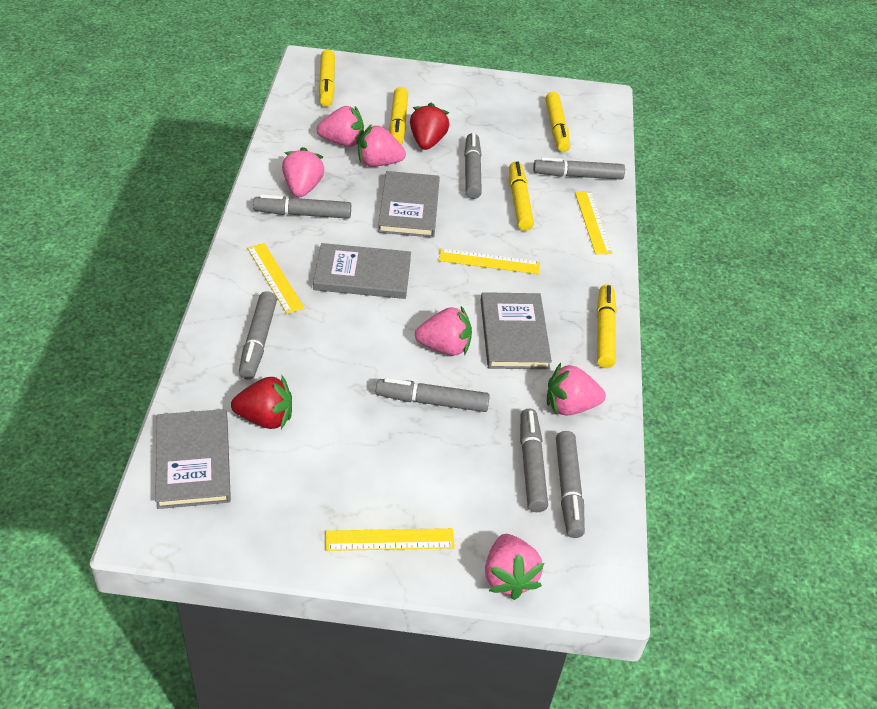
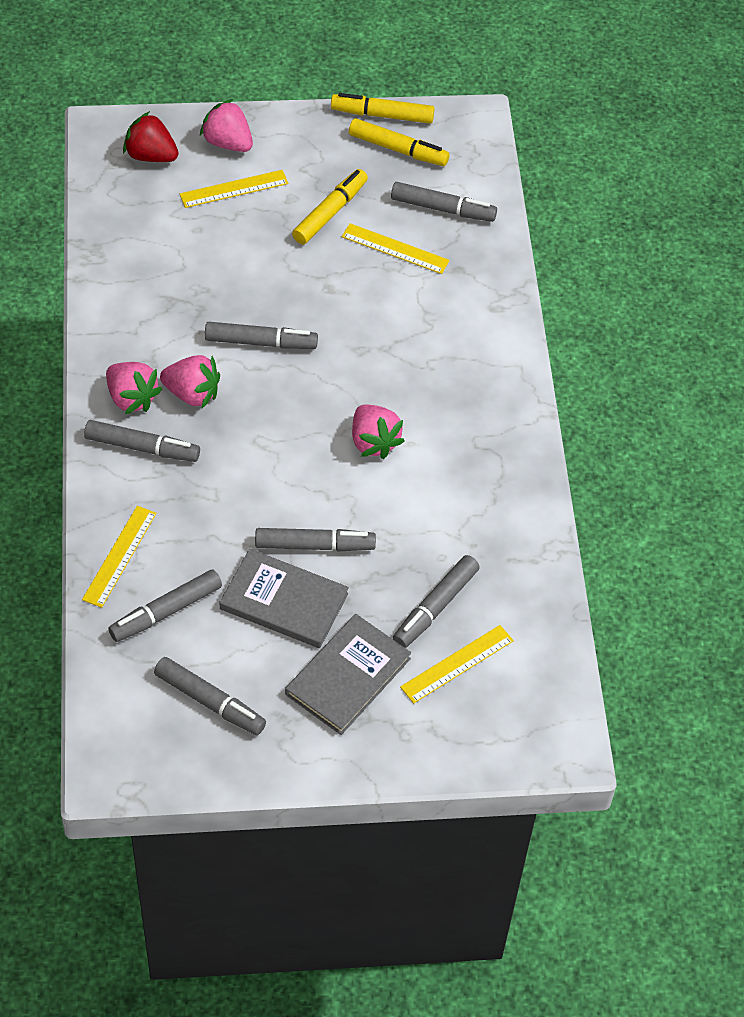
grey book: 4 -> 2
pink strawberry: 6 -> 4
red strawberry: 2 -> 1
yellow marker: 5 -> 3

